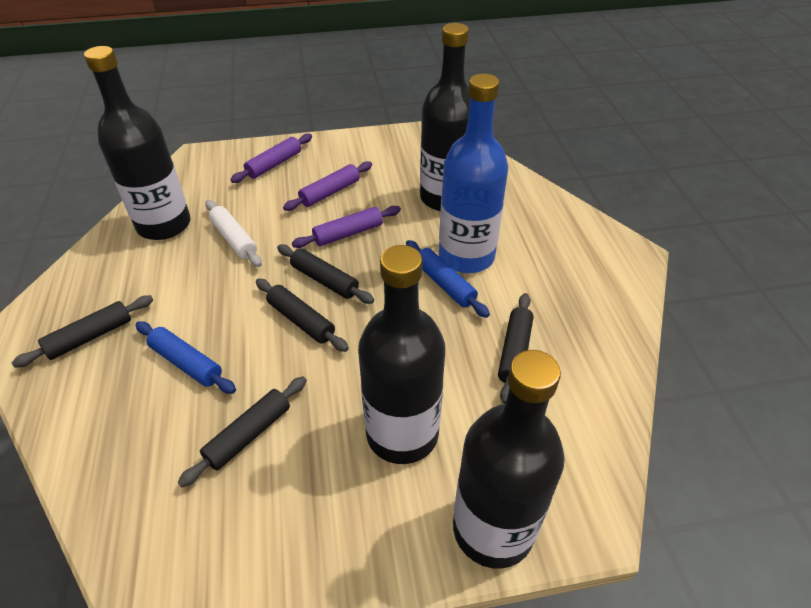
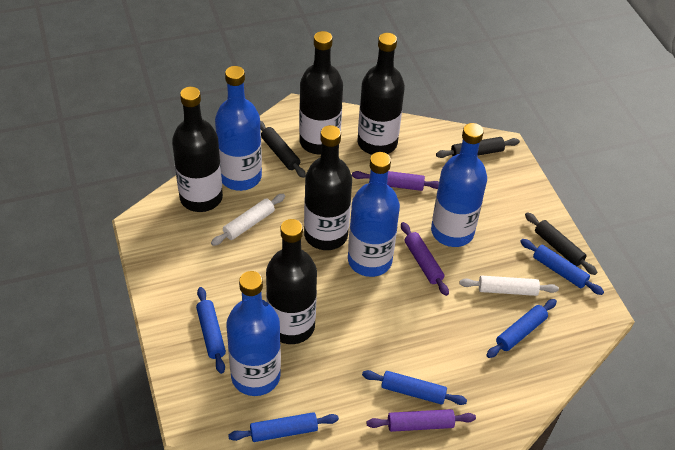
black bottle: 4 -> 5
black rolling pin: 5 -> 3
blue bottle: 1 -> 4
blue rolling pin: 2 -> 5
white rolling pin: 1 -> 2

